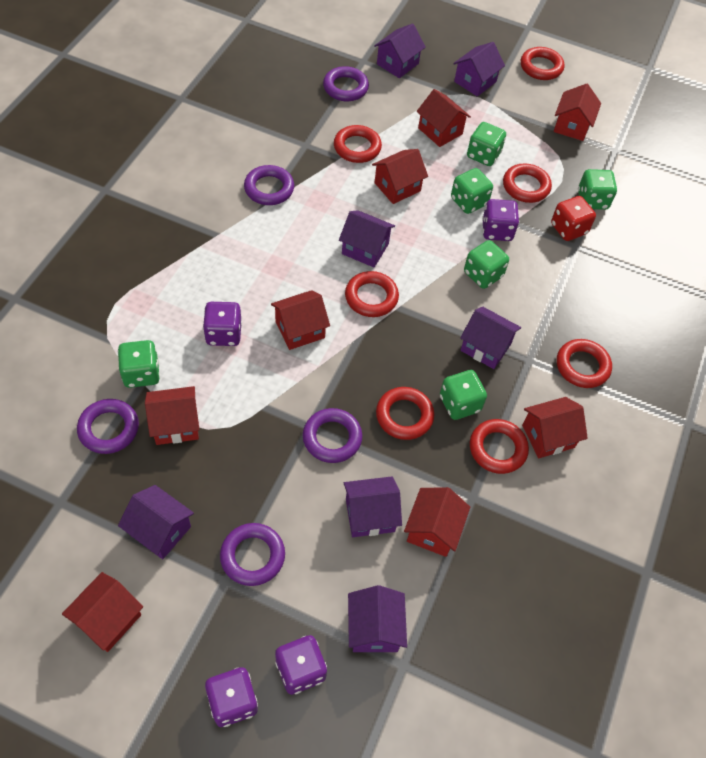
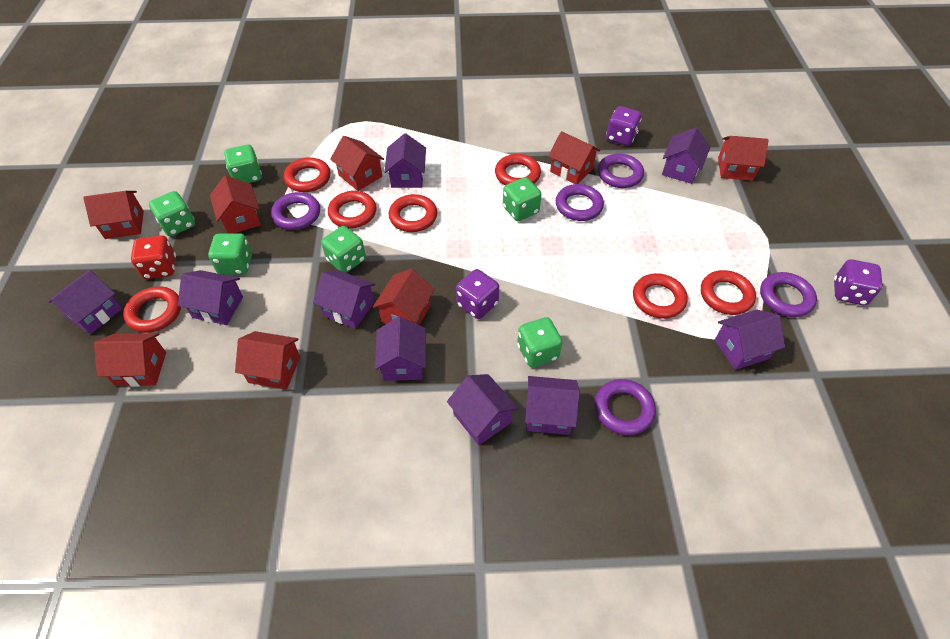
purple dice: 4 -> 3
purple house: 7 -> 9

